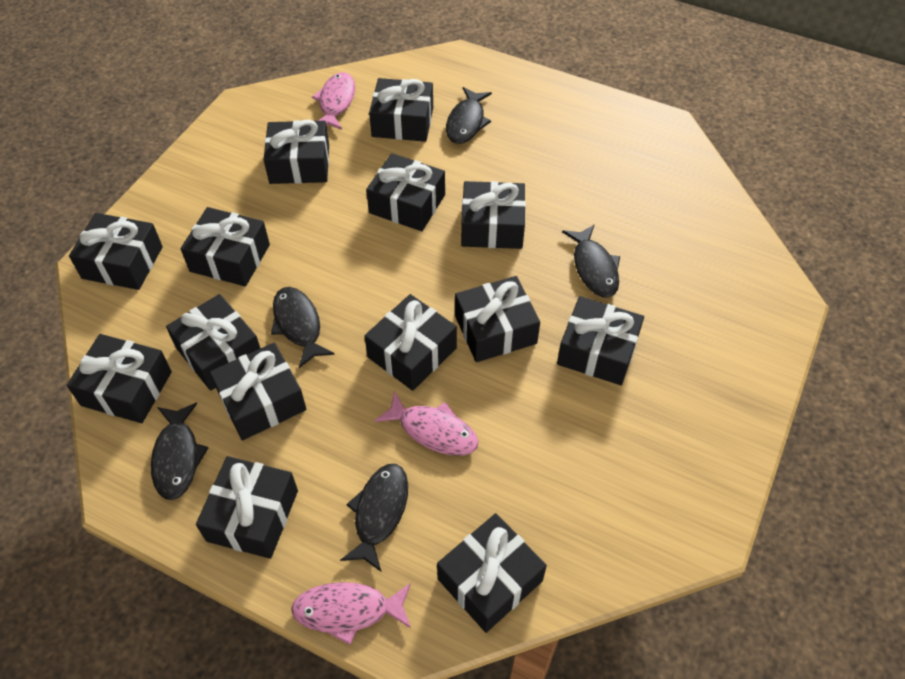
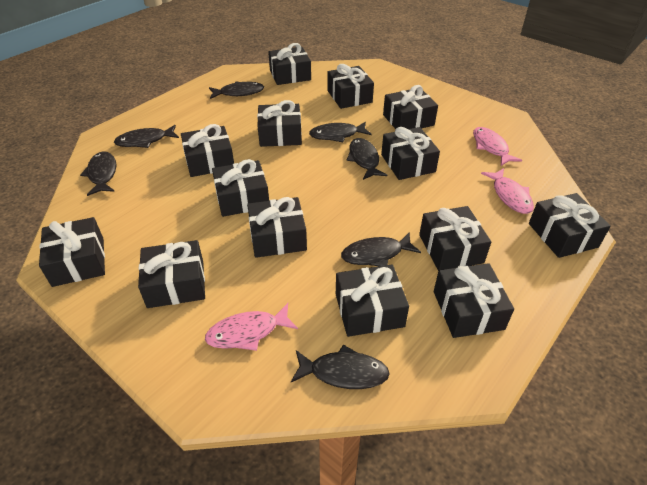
black fish: 5 -> 7

